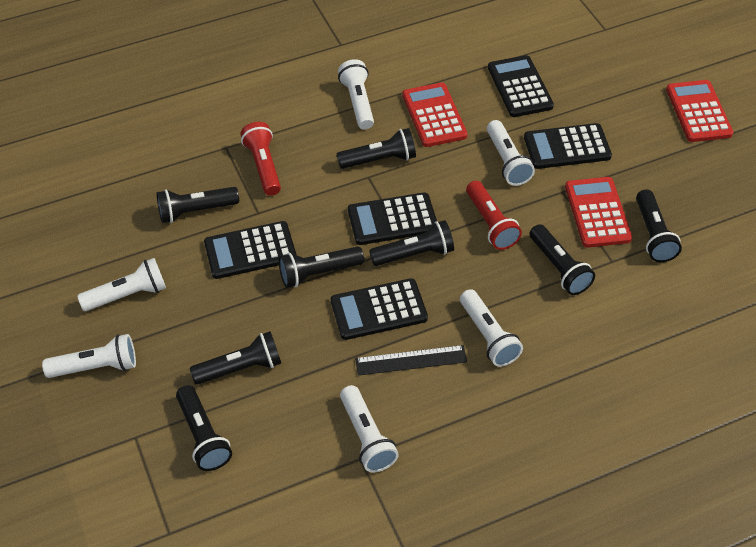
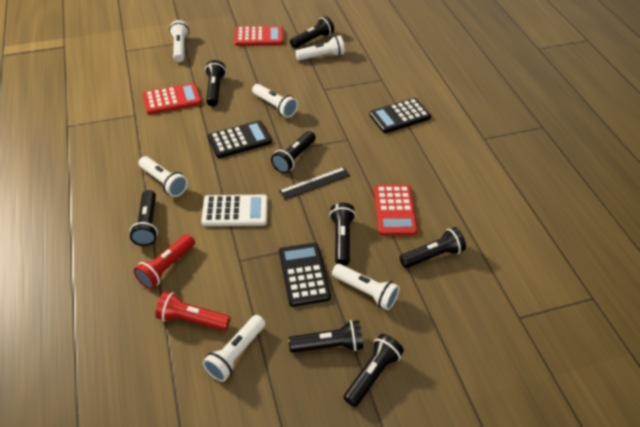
black calculator: 5 -> 3
white calculator: 0 -> 1

